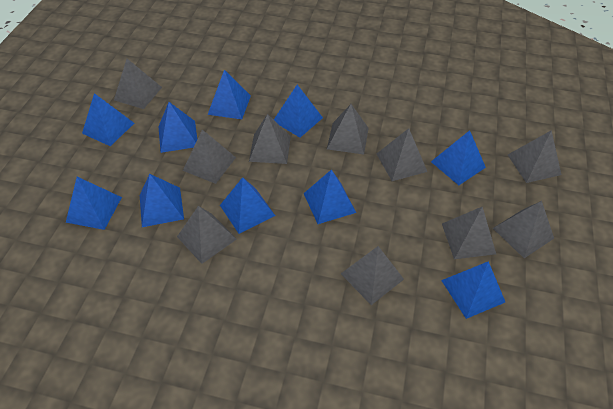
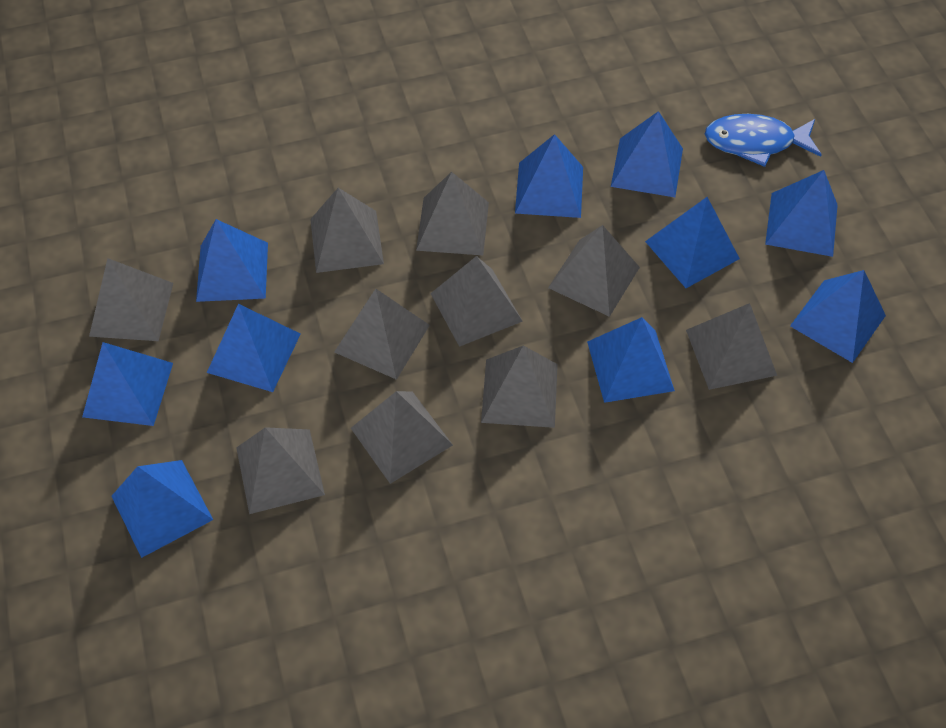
blue fish: 0 -> 1

